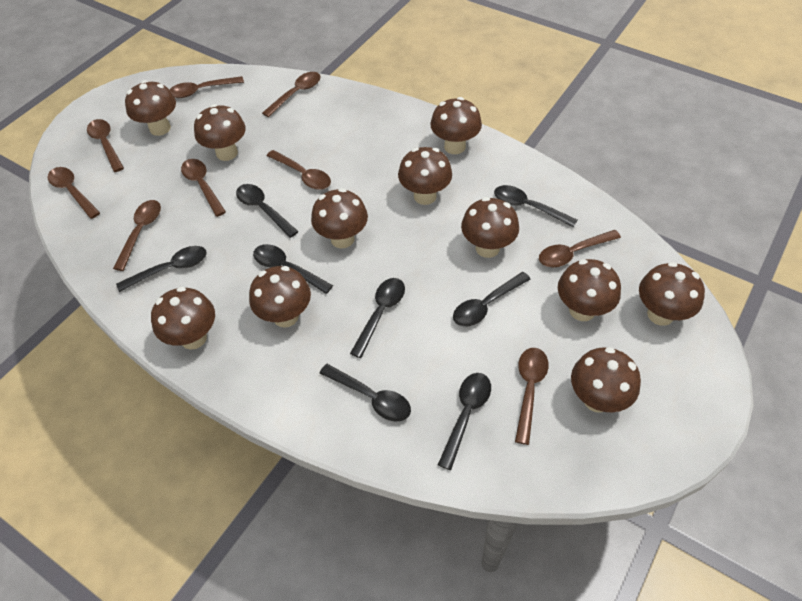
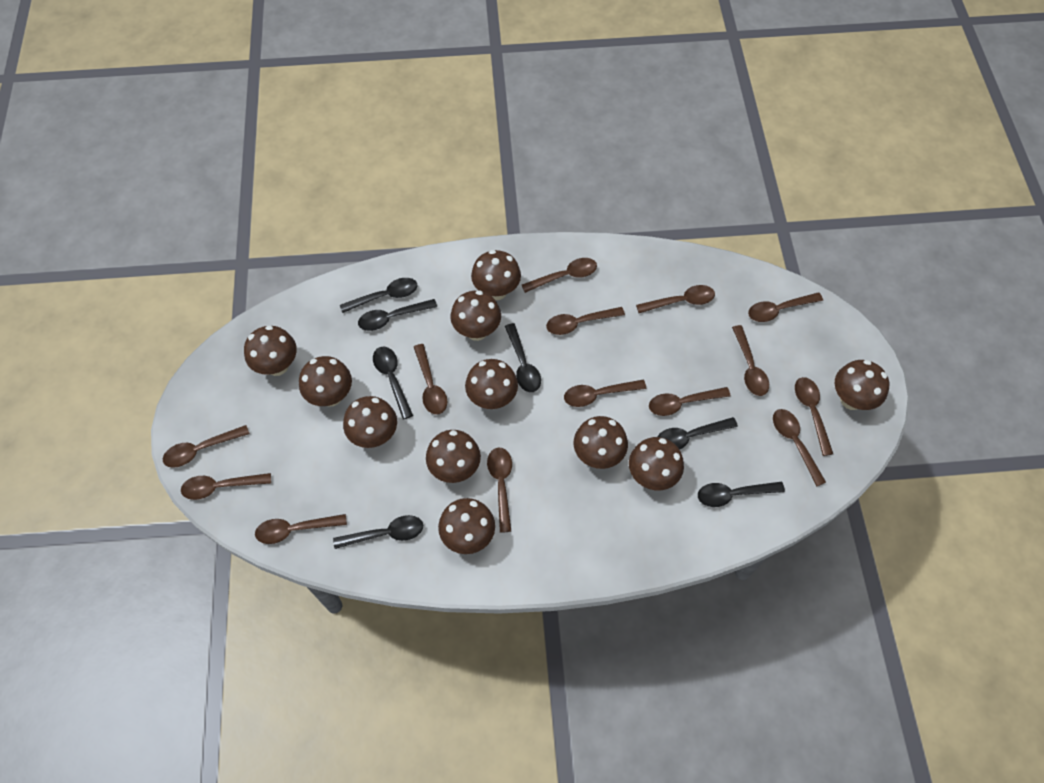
black spoon: 8 -> 7
brown spoon: 9 -> 14

